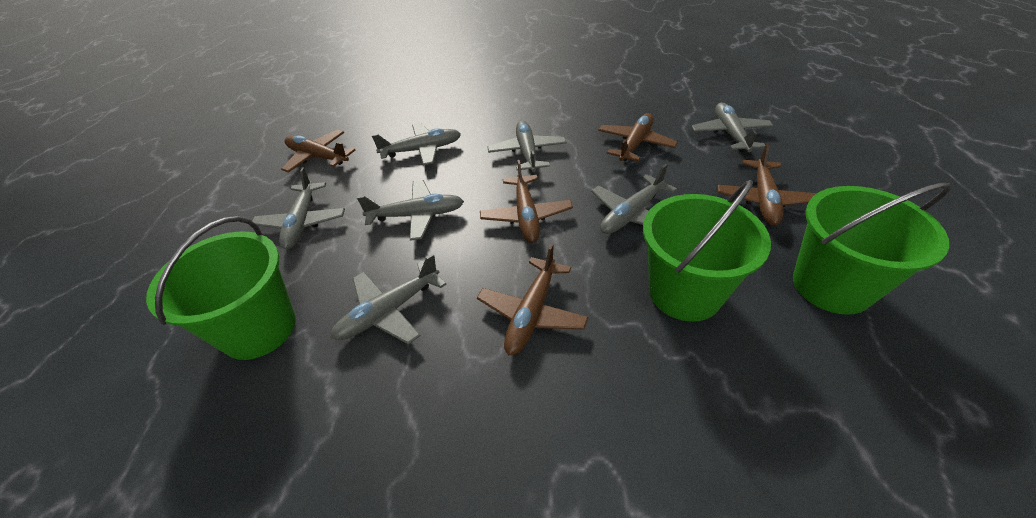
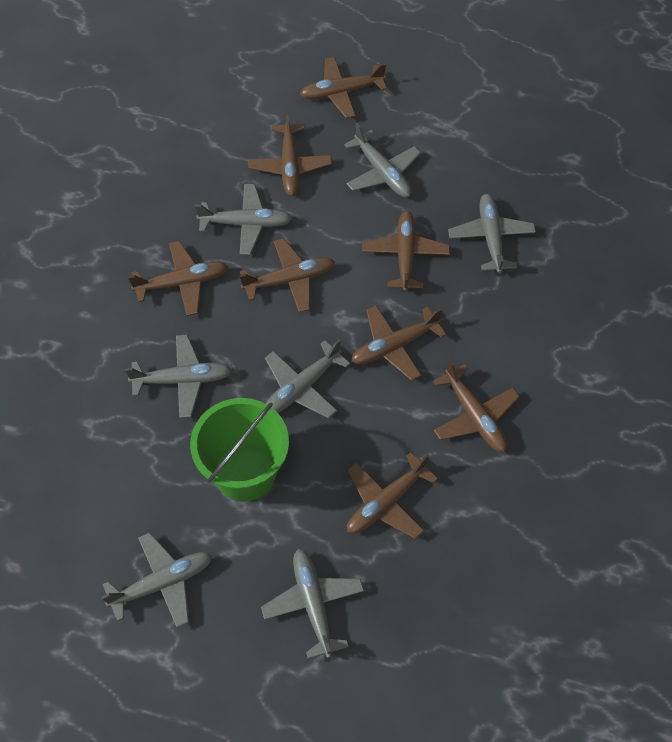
brown plane: 5 -> 8
green bucket: 3 -> 1

